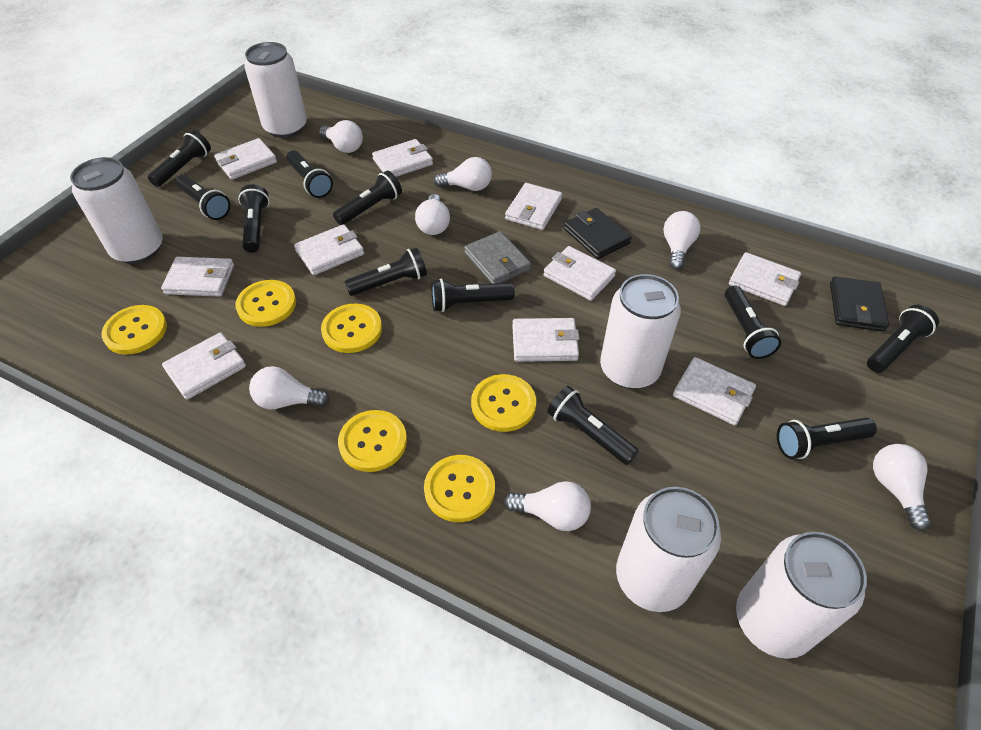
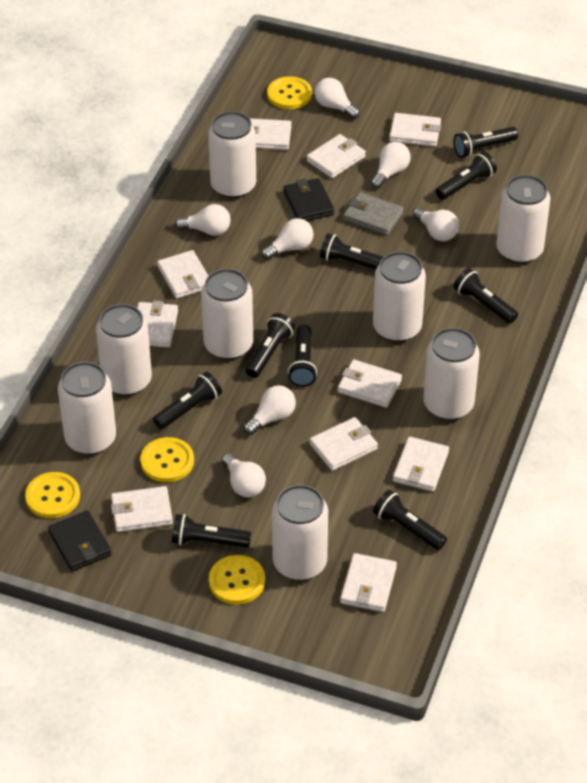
black flashlight: 11 -> 9
white can: 5 -> 8
yellow button: 6 -> 4

